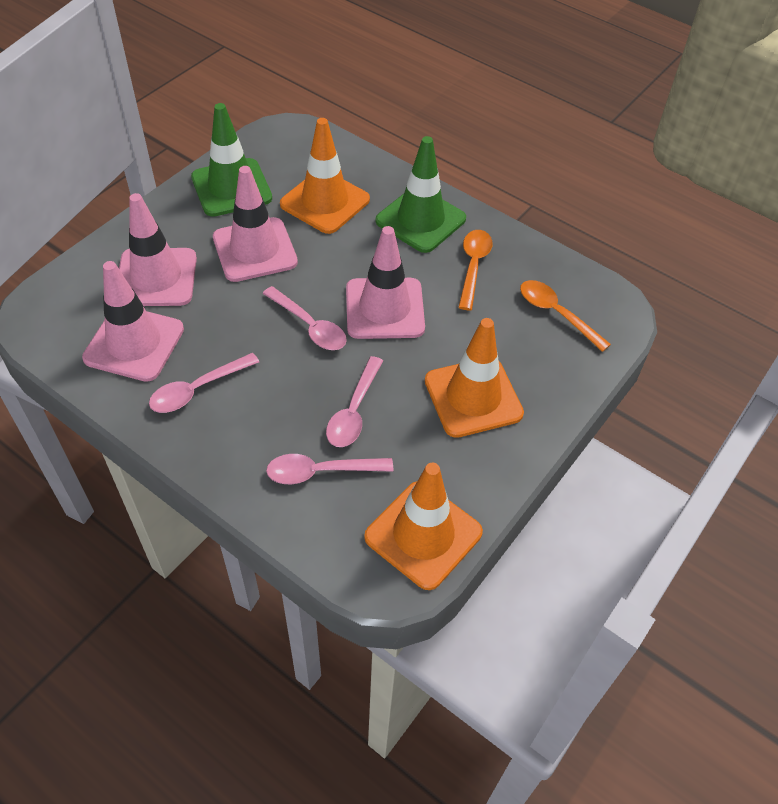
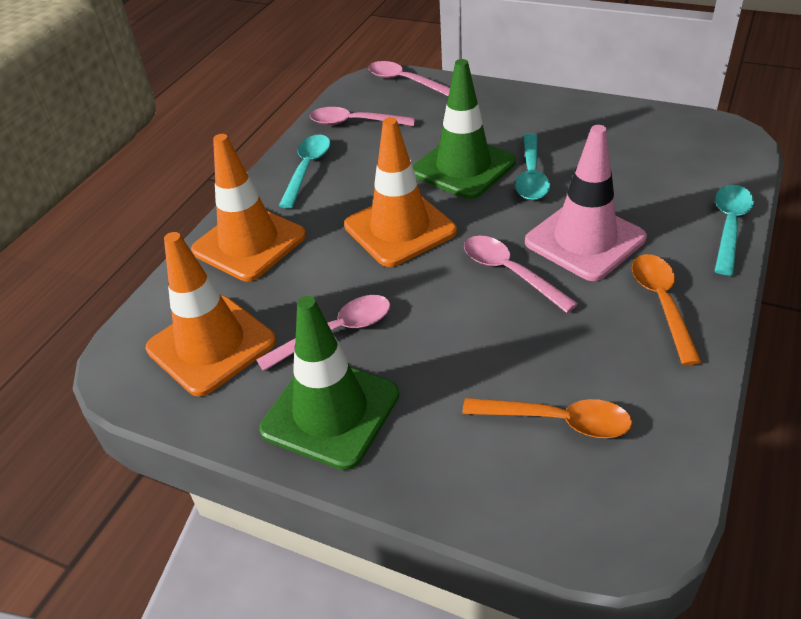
pink traffic cone: 4 -> 1
turquoise spoon: 0 -> 3

